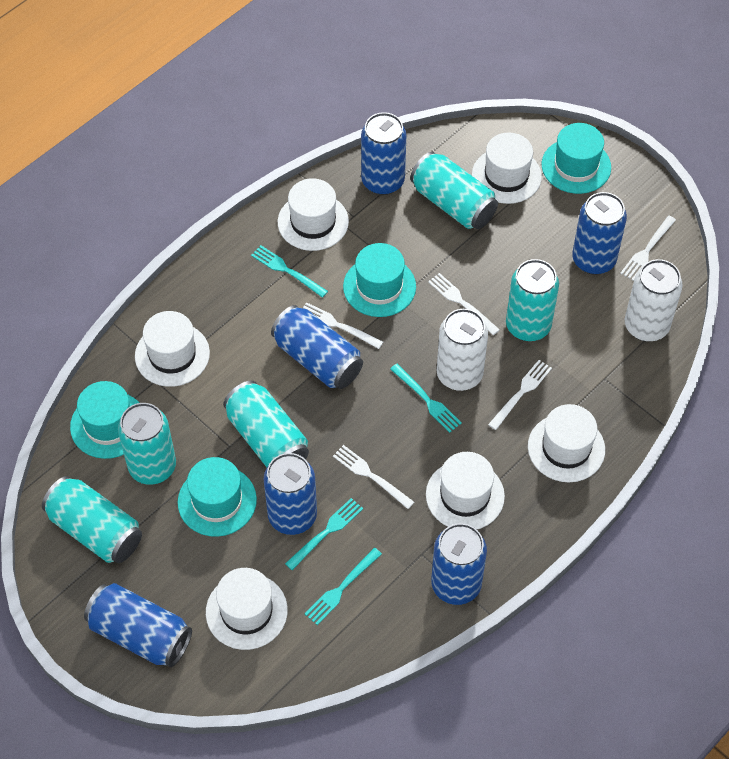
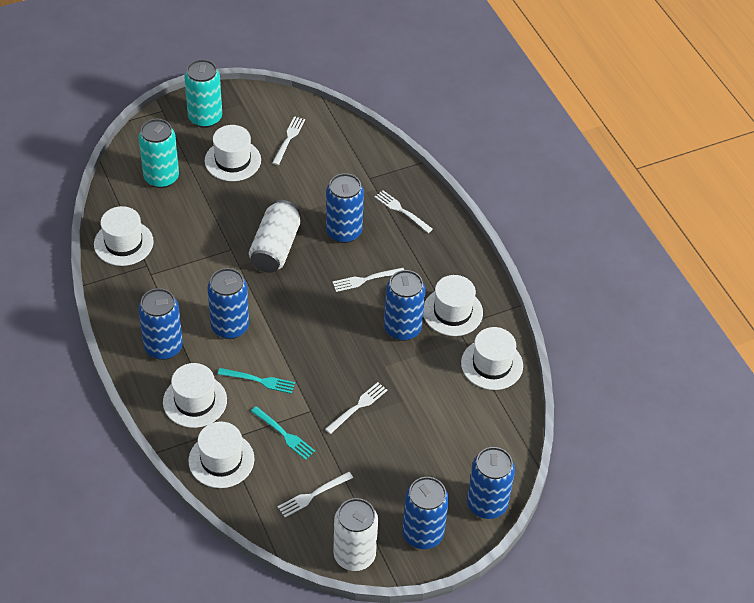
turquoise can: 5 -> 2
turquoise fork: 4 -> 2
turquoise hat: 4 -> 0

